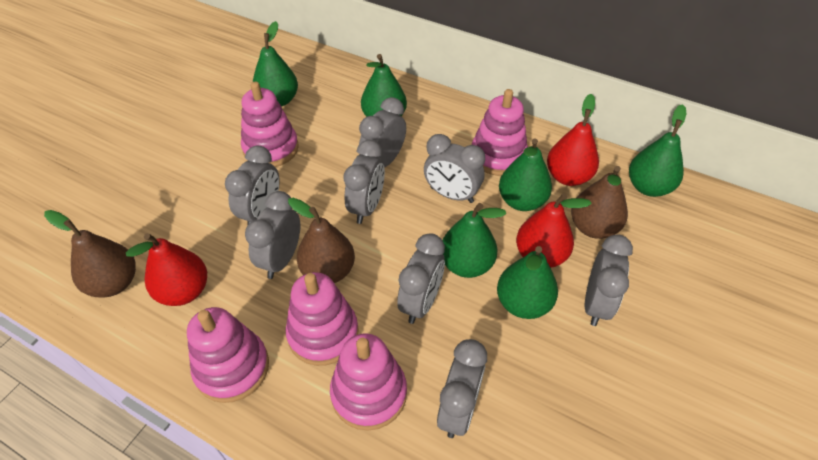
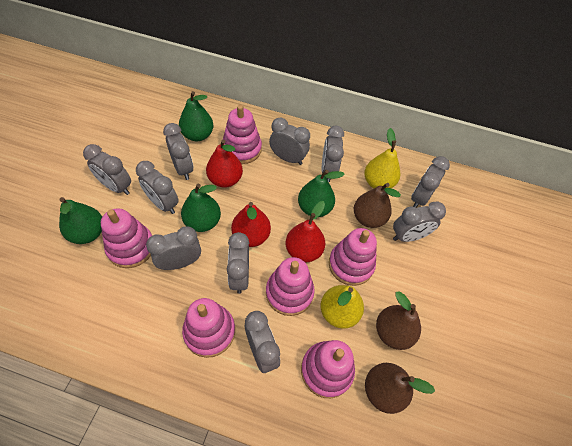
green pear: 6 -> 4
grey clock: 8 -> 10
pink stacking toy: 5 -> 6
yellow pear: 0 -> 2

